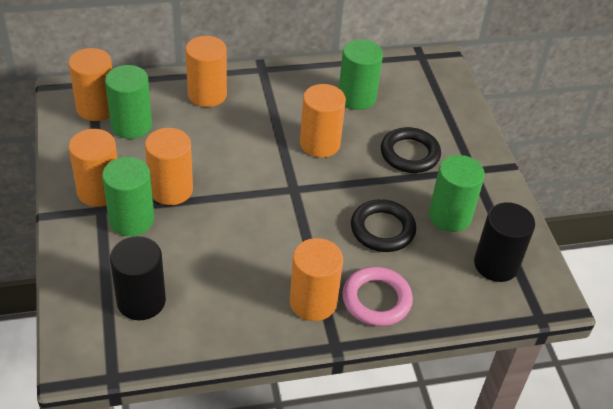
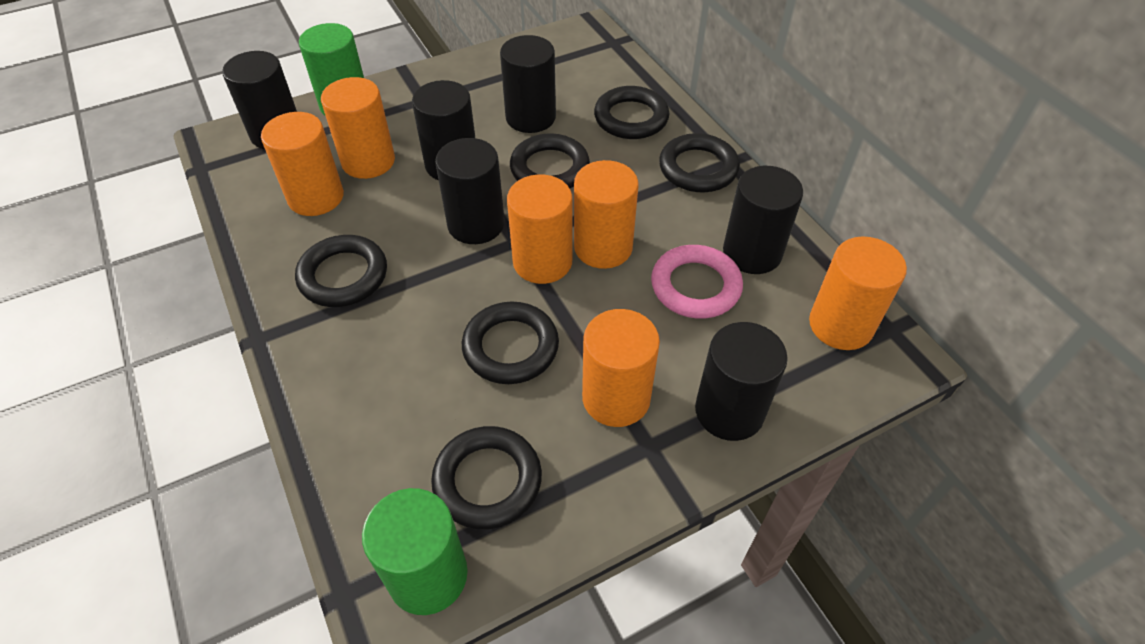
black cylinder: 2 -> 6
black ring: 2 -> 6
green cylinder: 4 -> 2

